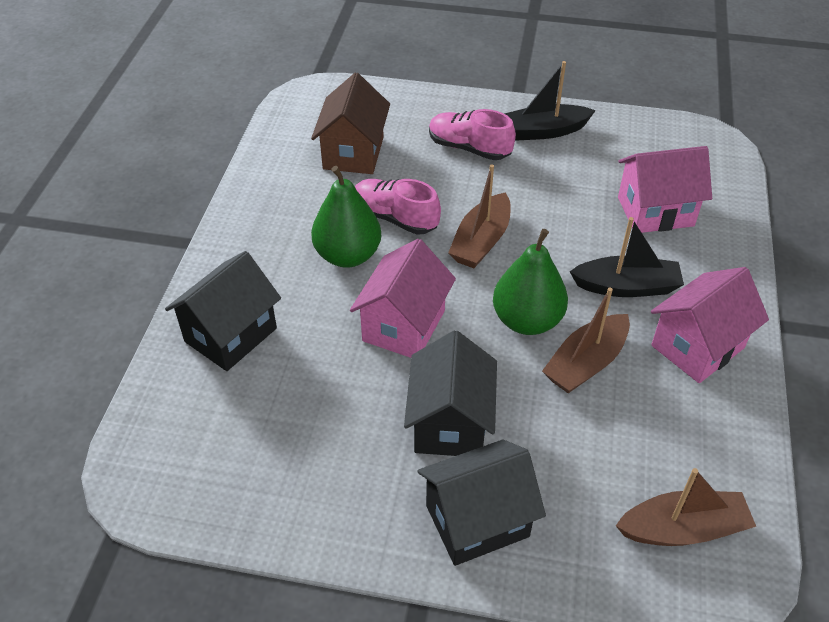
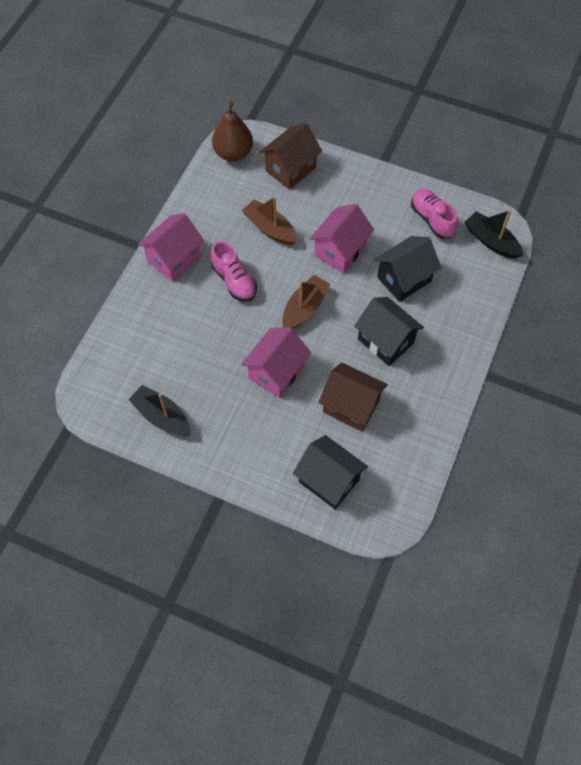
brown boat: 3 -> 2
brown house: 1 -> 2
brown pear: 0 -> 1
green pear: 2 -> 0

